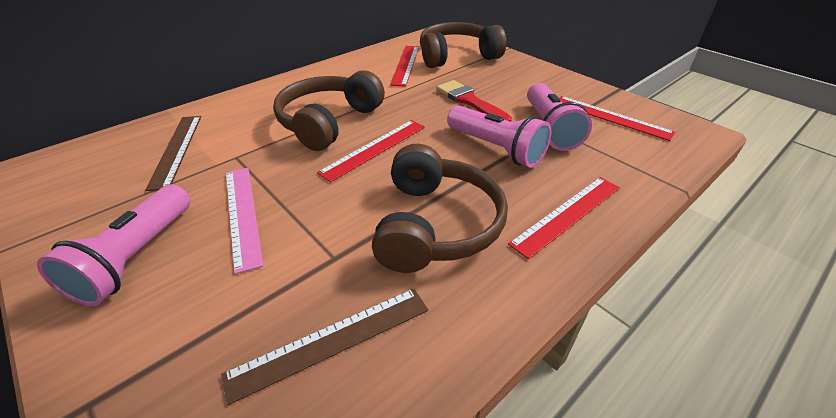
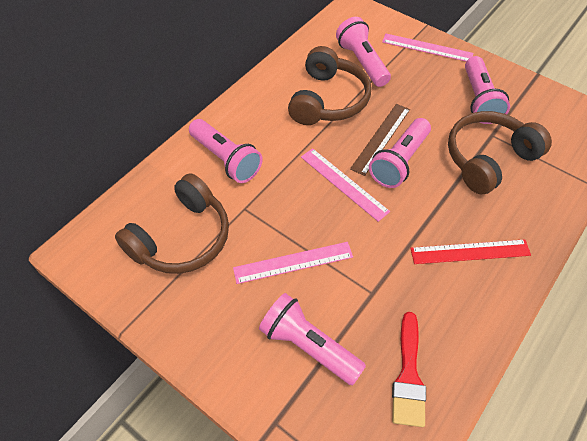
brown ruler: 2 -> 1
pink flashlight: 3 -> 5
pink ruler: 1 -> 3
red ruler: 4 -> 1

